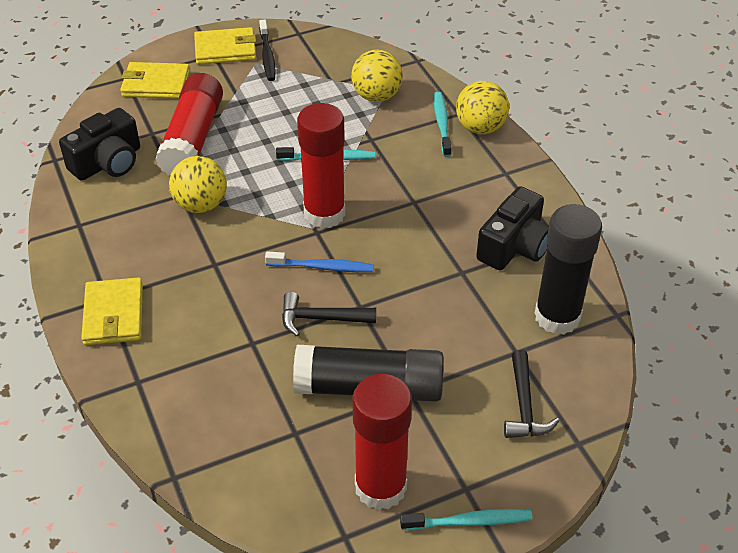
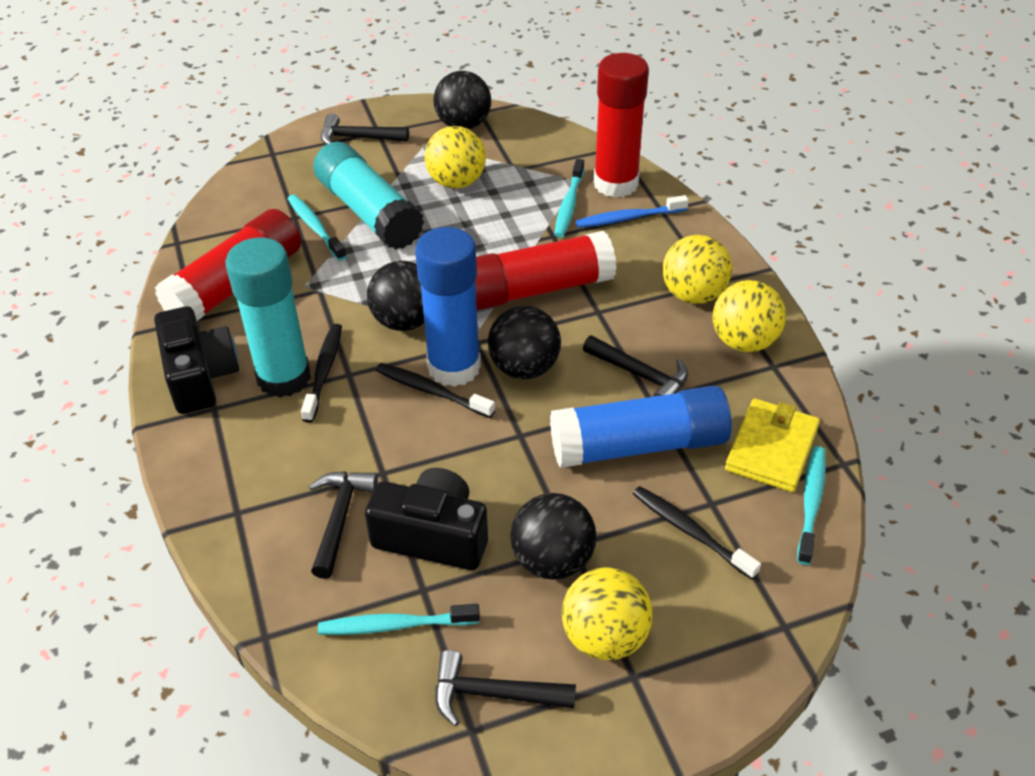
black ball: 0 -> 4
black glue stick: 2 -> 0
black hammer: 2 -> 4
black toothbrush: 1 -> 3
blue glue stick: 0 -> 2
turquoise glue stick: 0 -> 2
turquoise toothbrush: 3 -> 4
yellow ball: 3 -> 4
yellow wallet: 3 -> 1

